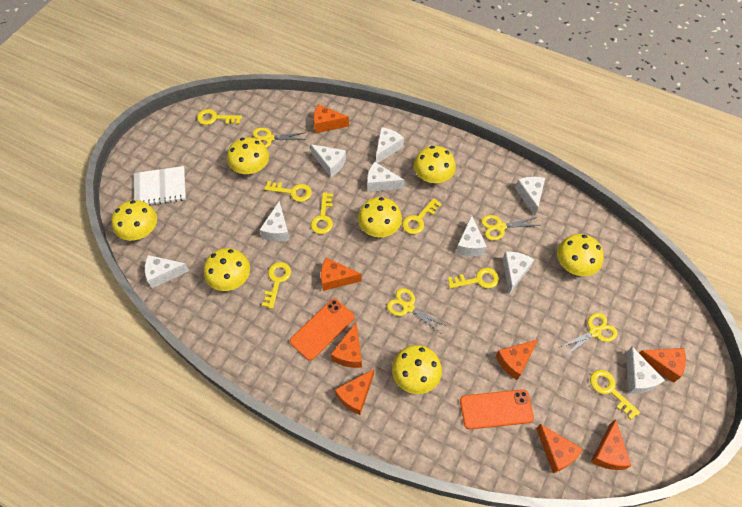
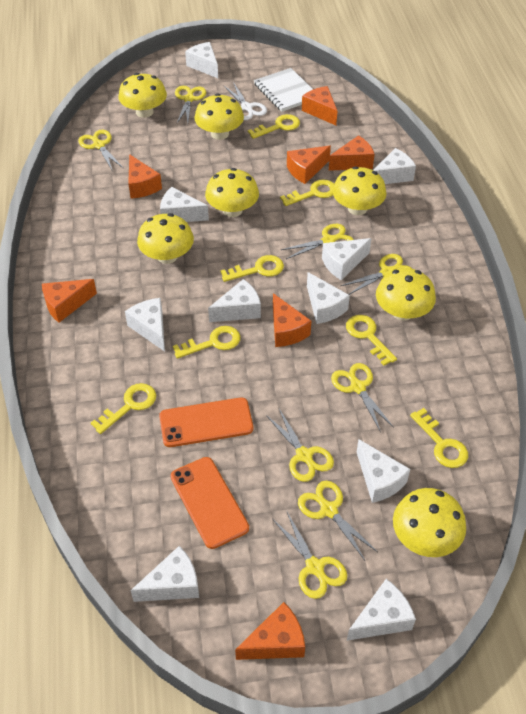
orange cheese: 8 -> 7
white cheese: 9 -> 10
white scissors: 0 -> 1
yellow scissors: 4 -> 8

